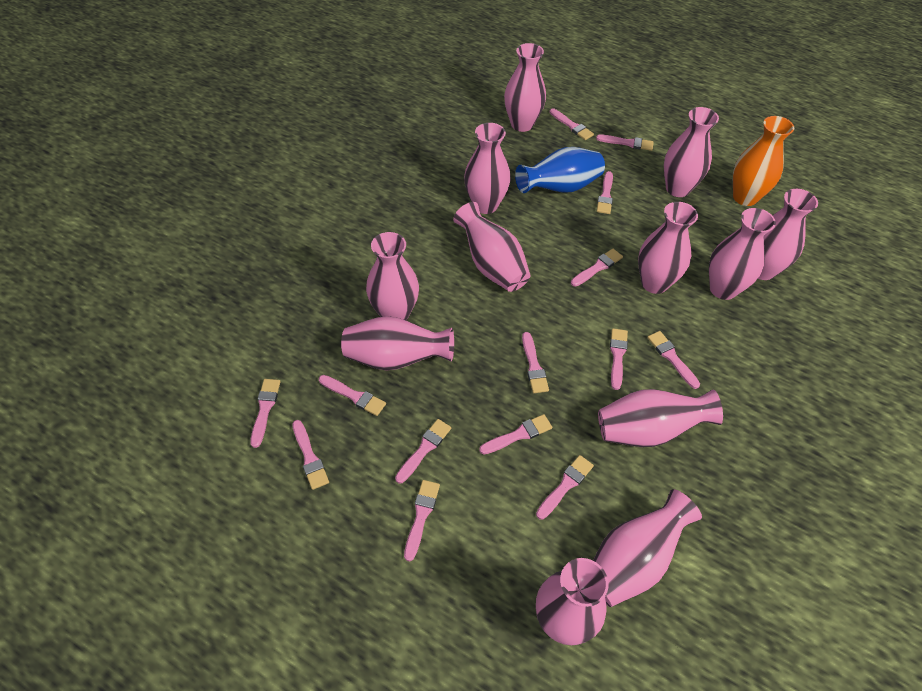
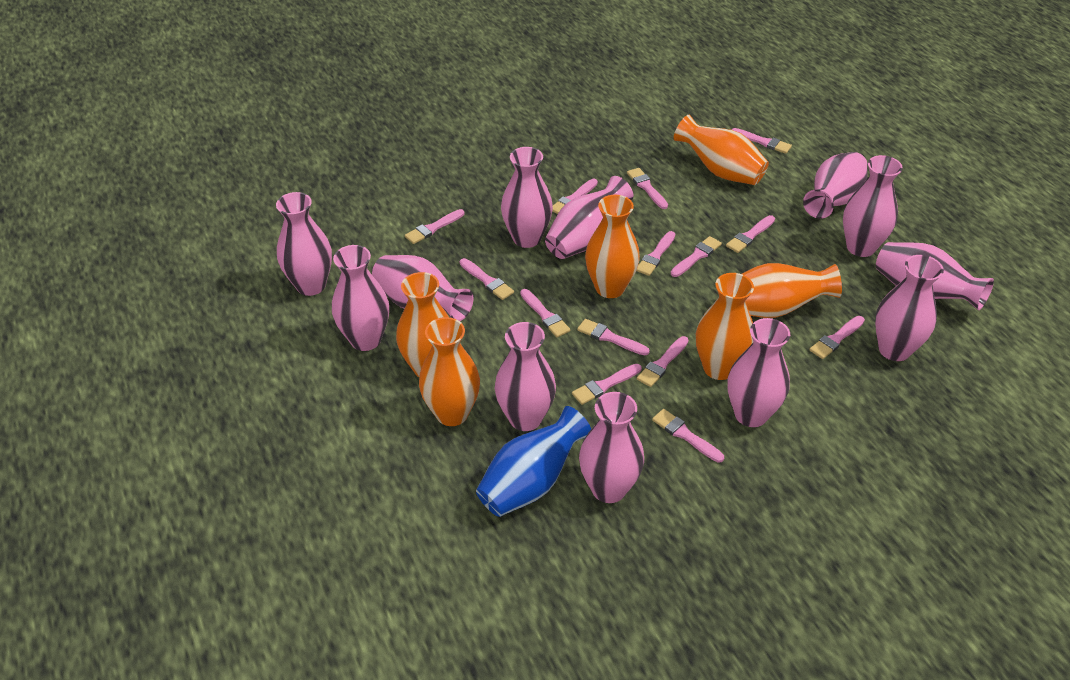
orange vase: 1 -> 6

